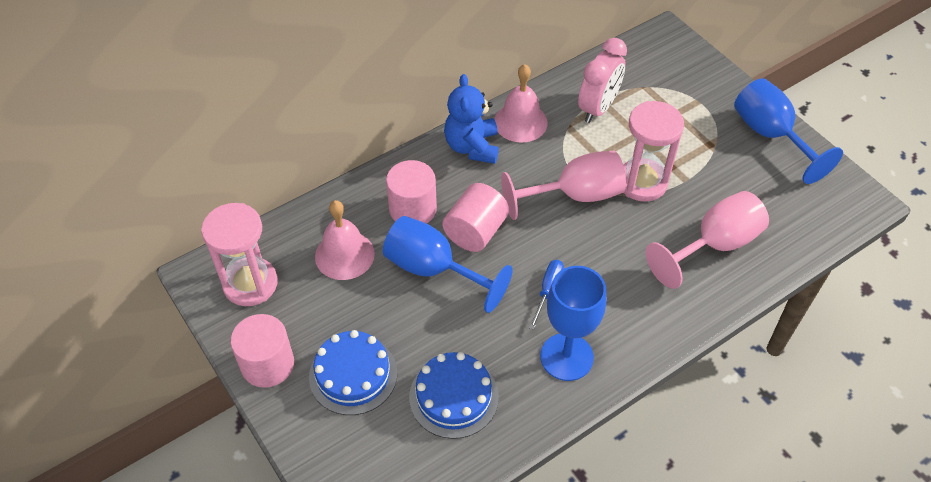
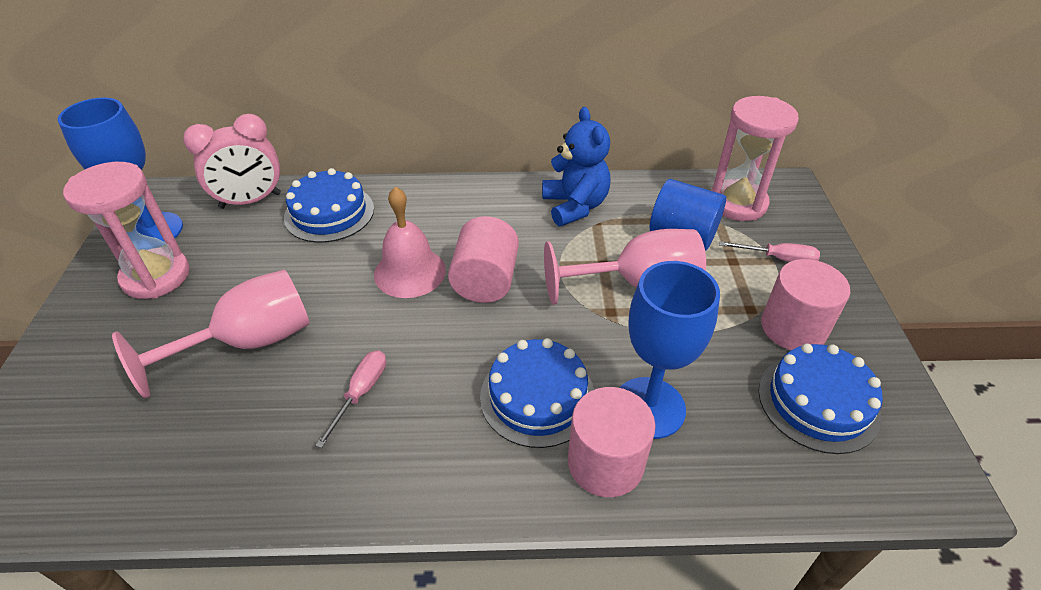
blue cake: 2 -> 3
blue cylinder: 0 -> 1
blue goblet: 3 -> 2
blue screwdriver: 1 -> 0
pink bell: 2 -> 1
pink screwdriver: 0 -> 2

